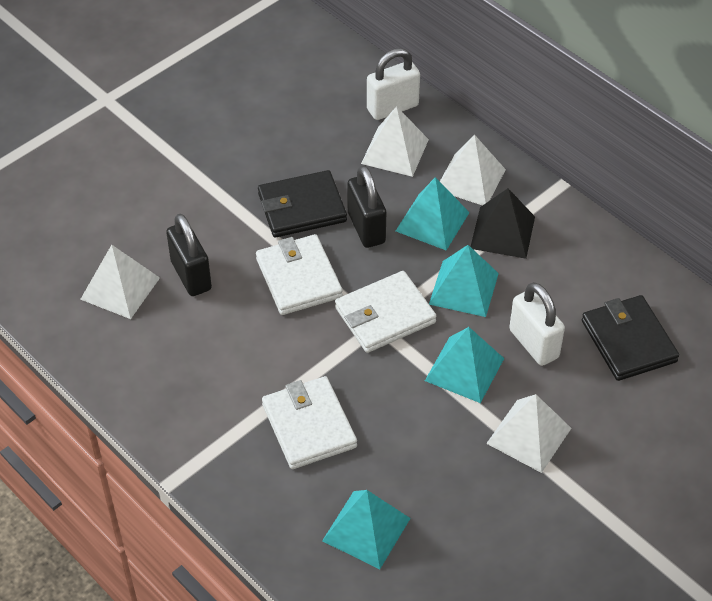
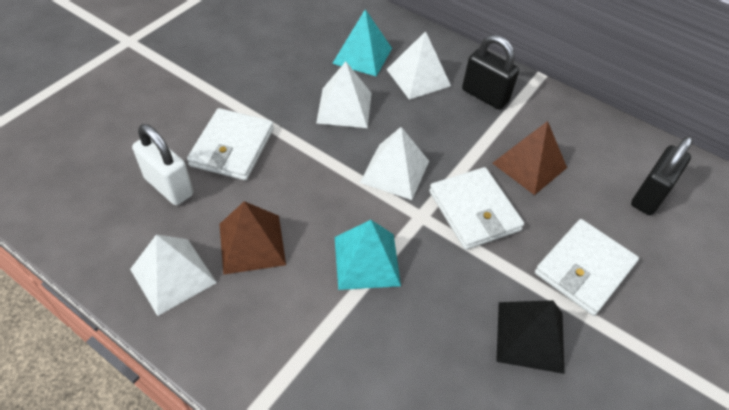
black wallet: 2 -> 0
brown pyramid: 0 -> 2
turquoise pyramid: 4 -> 2
white padlock: 2 -> 1

